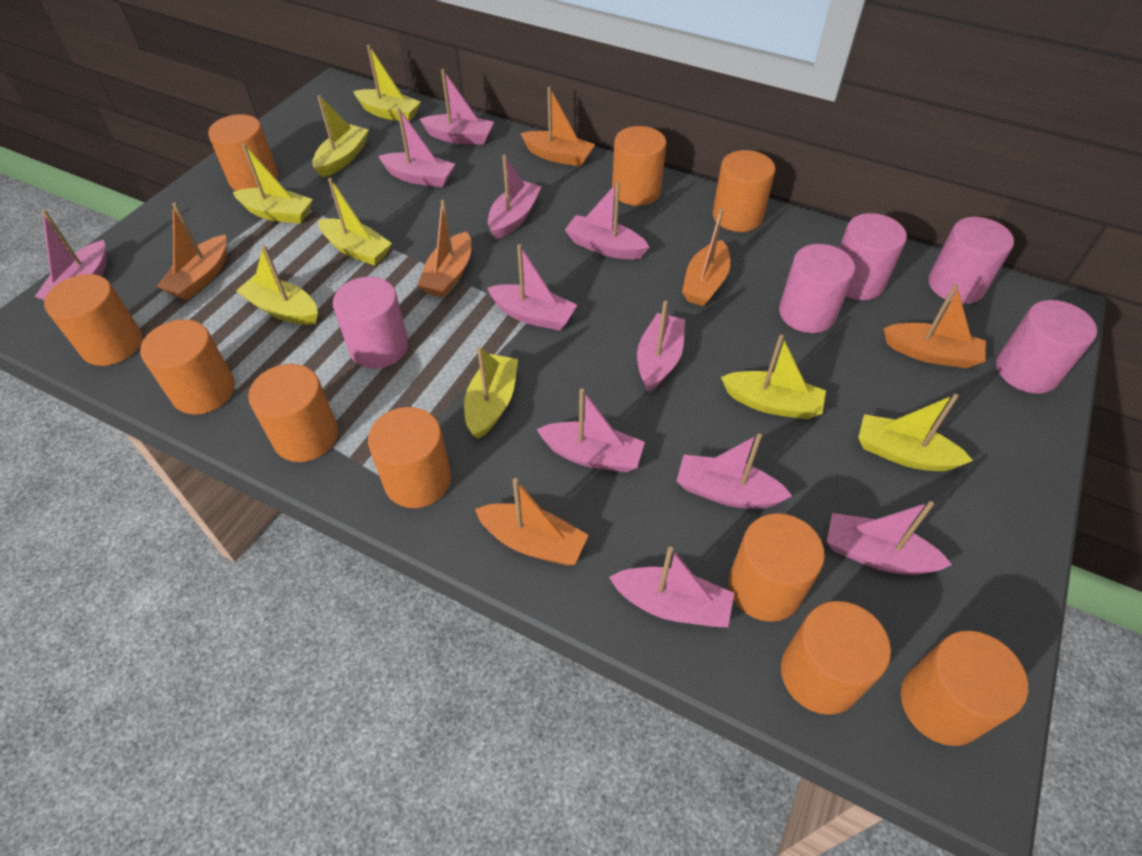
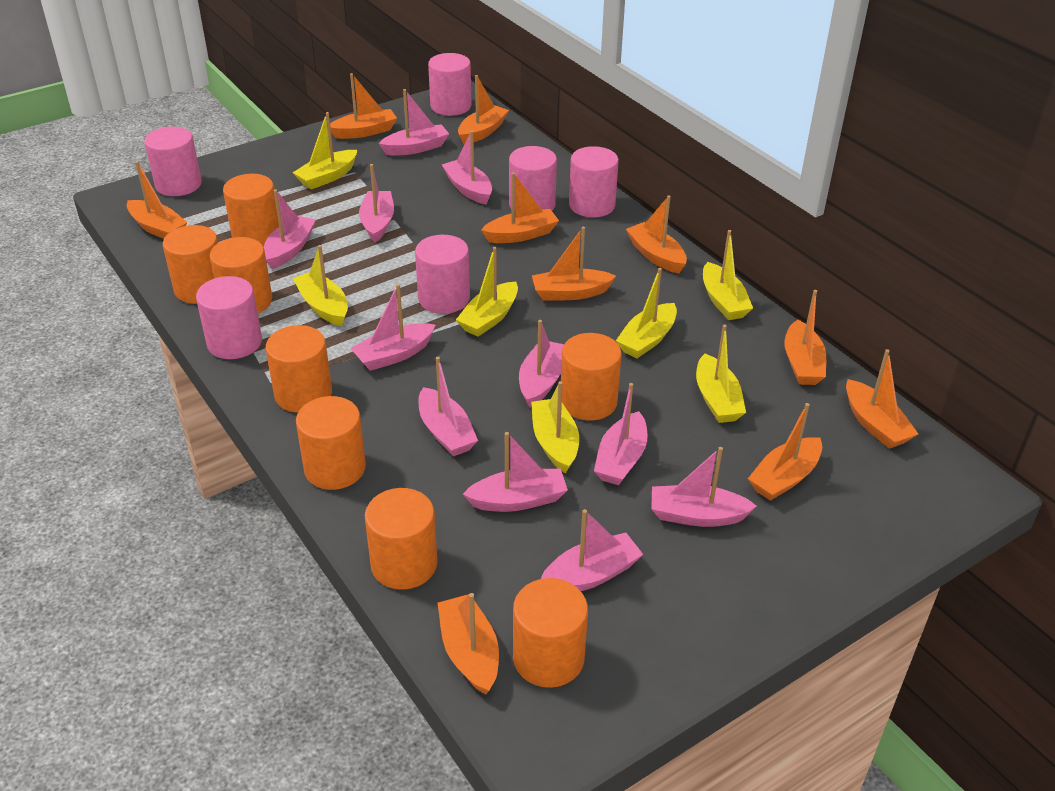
orange boat: 6 -> 10
orange cylinder: 10 -> 8
pink cylinder: 5 -> 6
yellow boat: 8 -> 7

